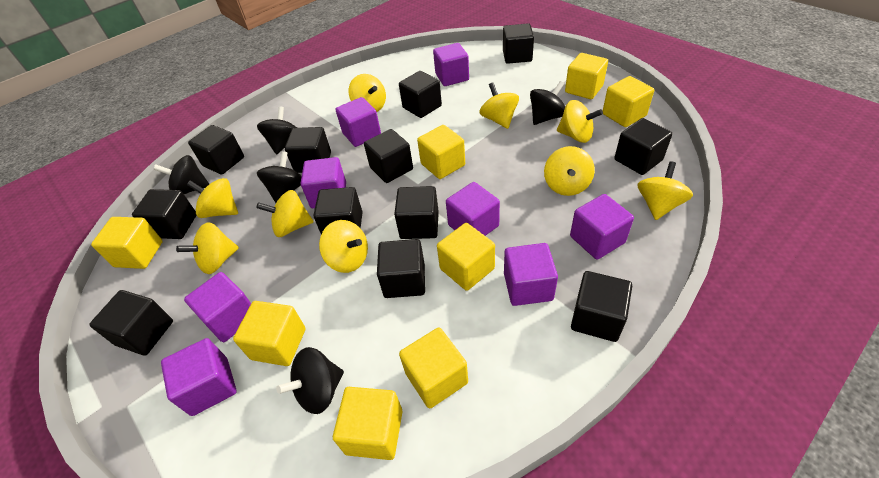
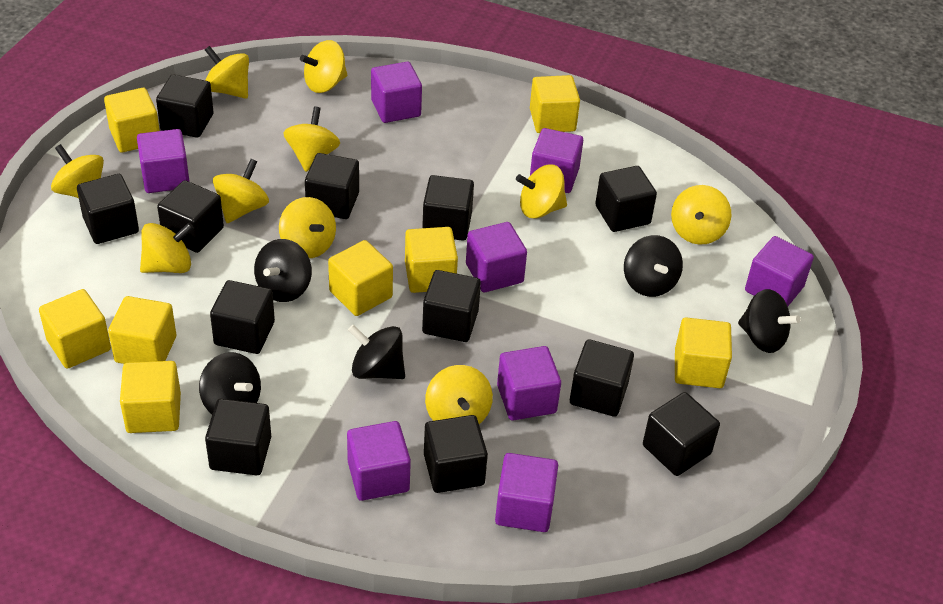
yellow spinning top: 9 -> 10

